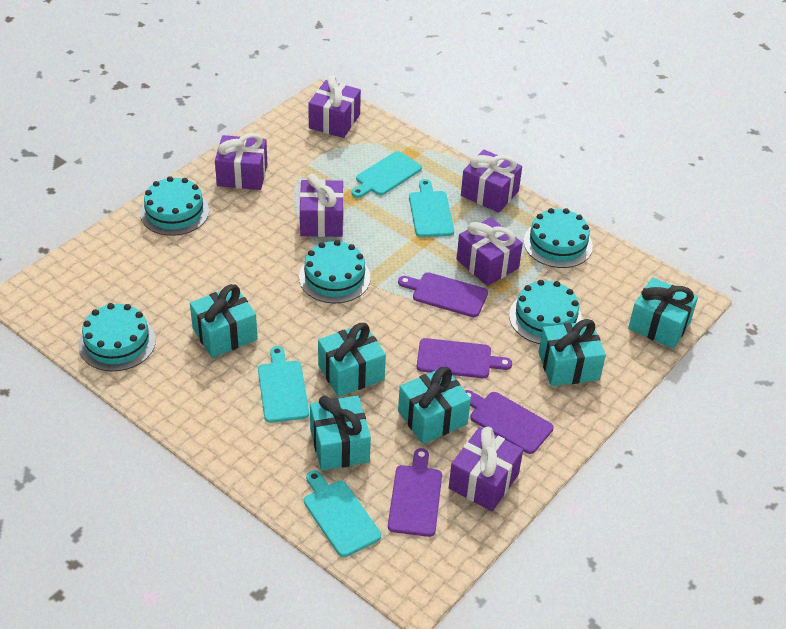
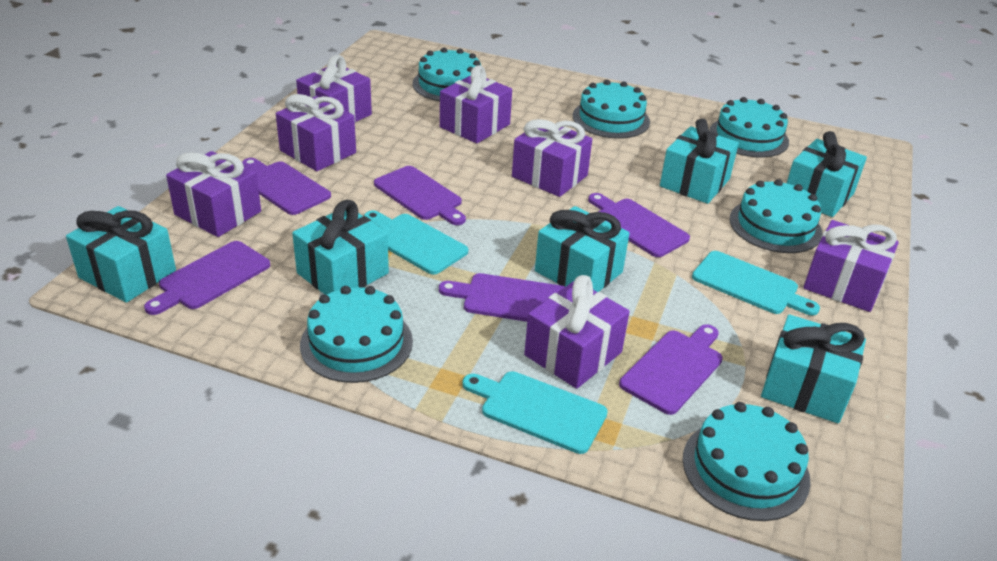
purple cutting board: 4 -> 6
purple gift: 6 -> 7
turquoise cake: 5 -> 6
turquoise cutting board: 4 -> 3

